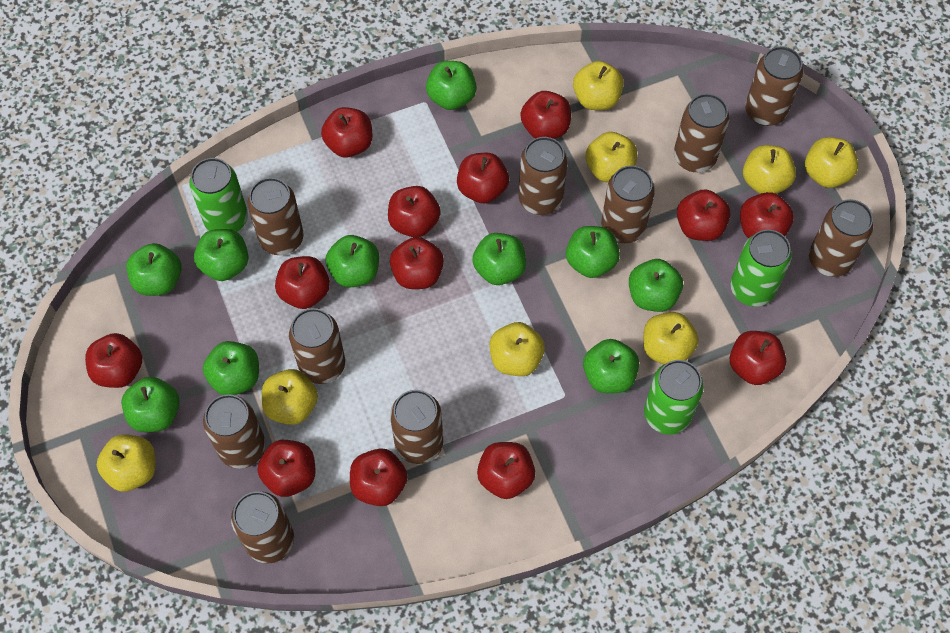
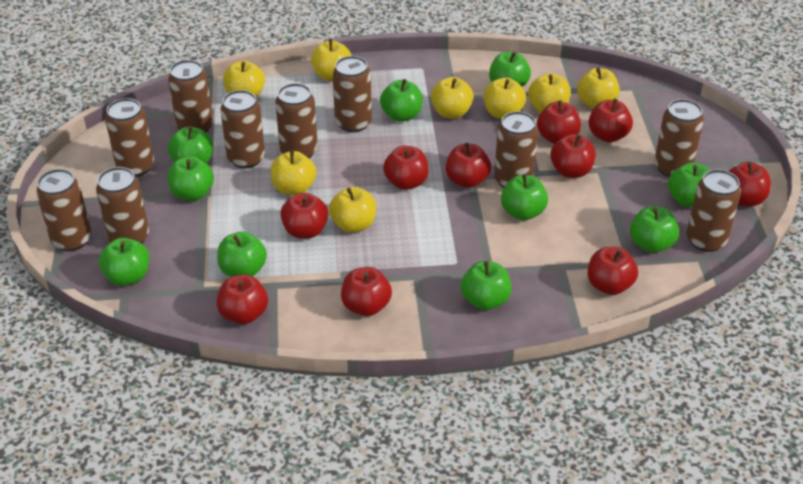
green can: 3 -> 0
red apple: 13 -> 10

